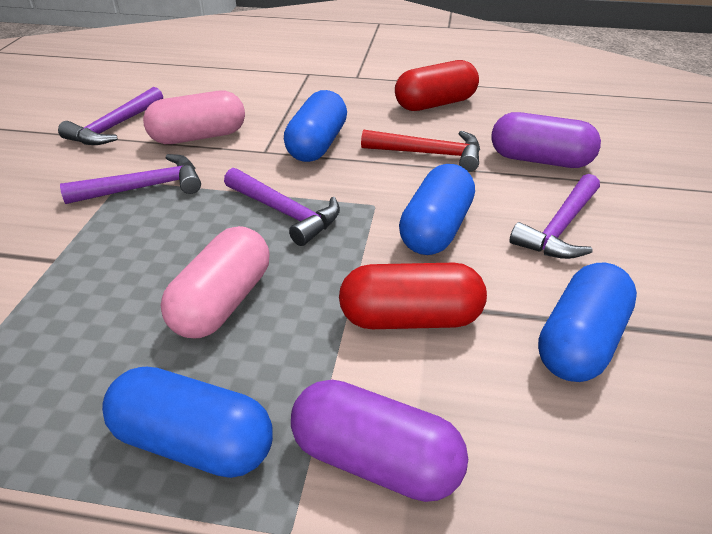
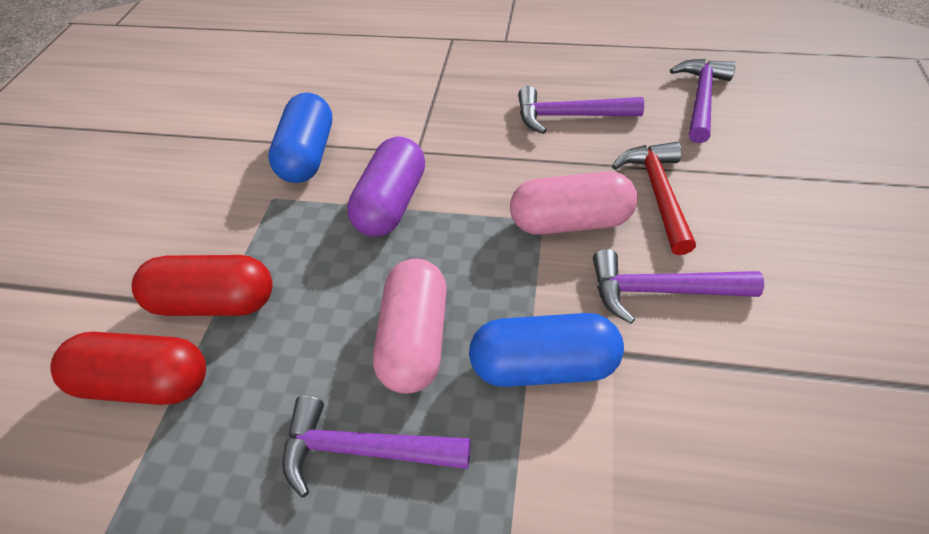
blue capsule: 4 -> 2
purple capsule: 2 -> 1

